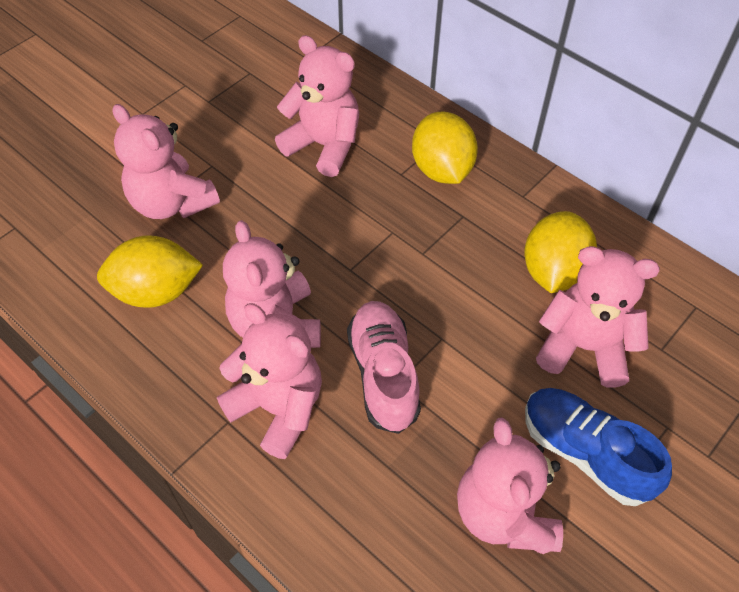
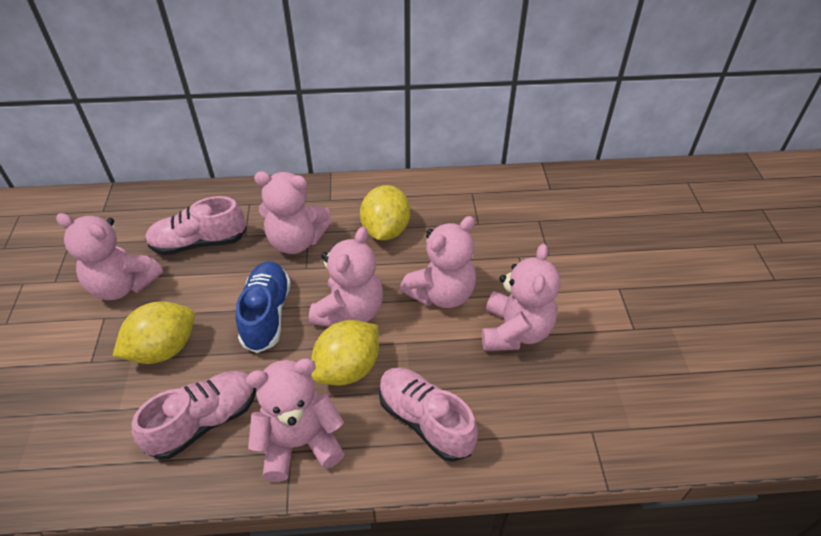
pink shoe: 1 -> 3

